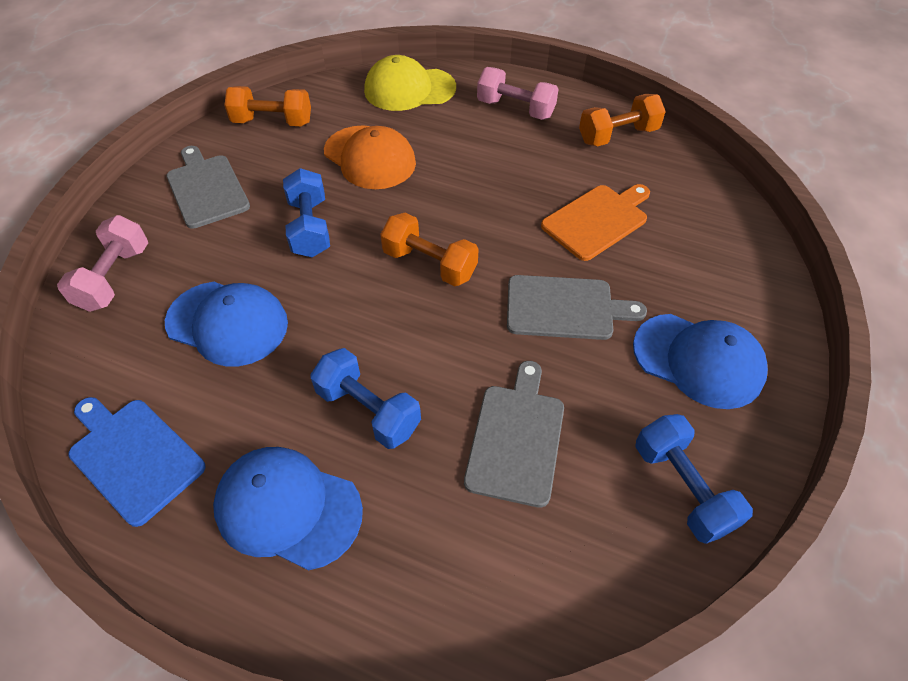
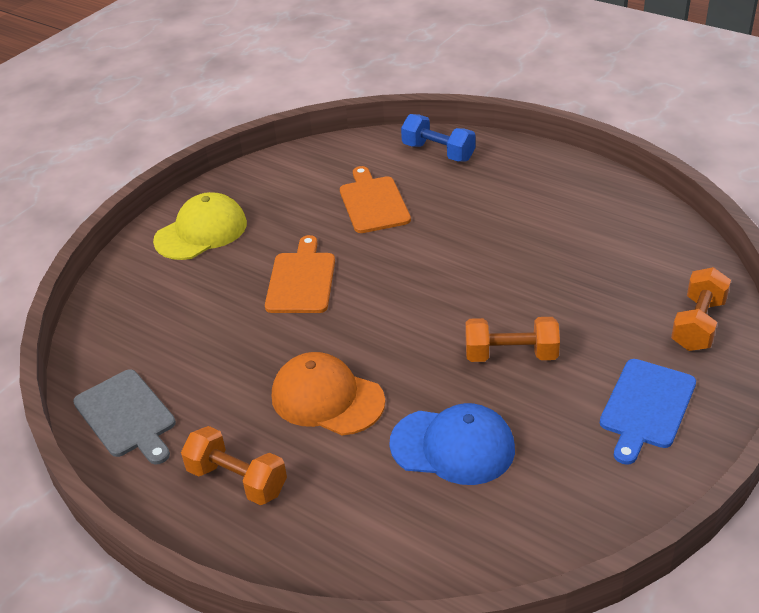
blue cap: 3 -> 1
blue dumbbell: 3 -> 1
grey cutting board: 3 -> 1
orange cutting board: 1 -> 2
pink dumbbell: 2 -> 0

